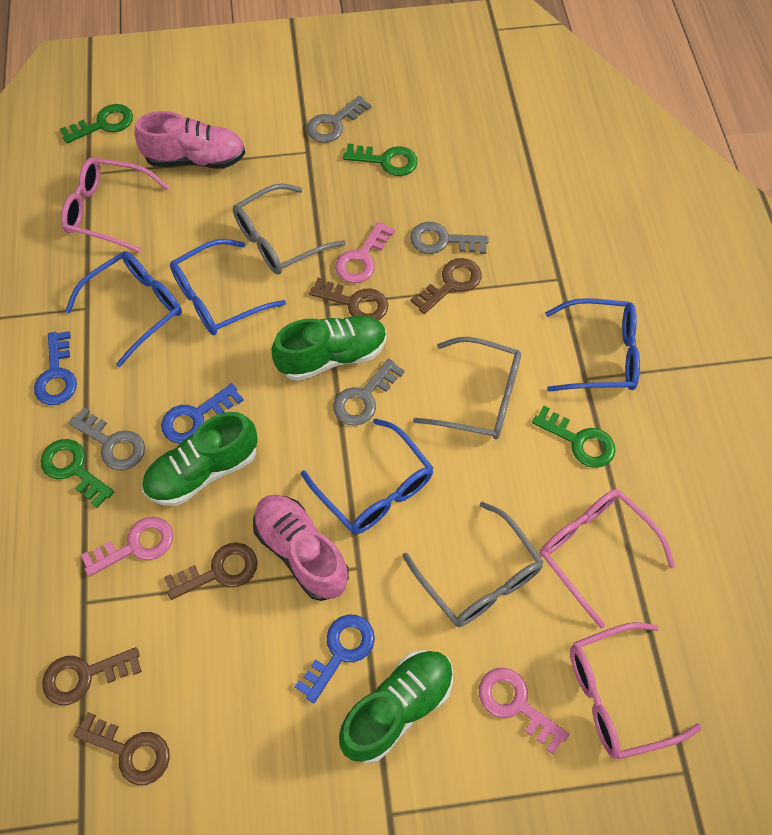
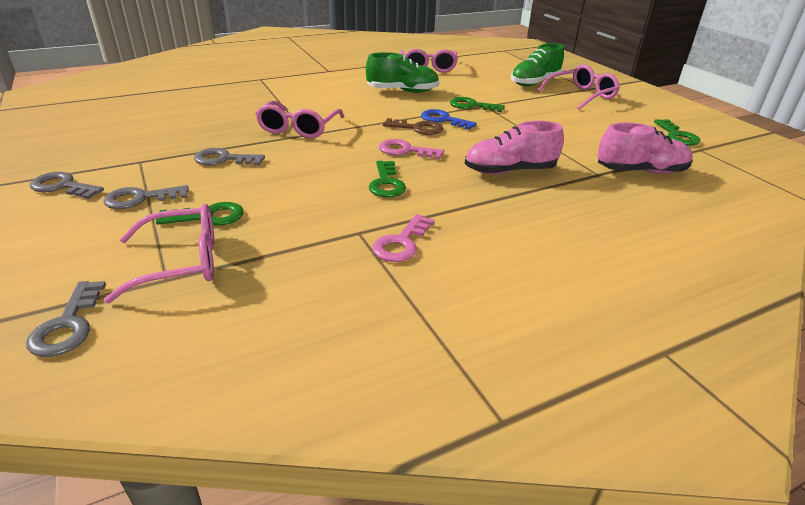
blue glasses: 4 -> 0
blue key: 3 -> 1
brown key: 5 -> 1
green shoe: 3 -> 2
grey glasses: 3 -> 0
pink glasses: 3 -> 4
pink key: 3 -> 2

